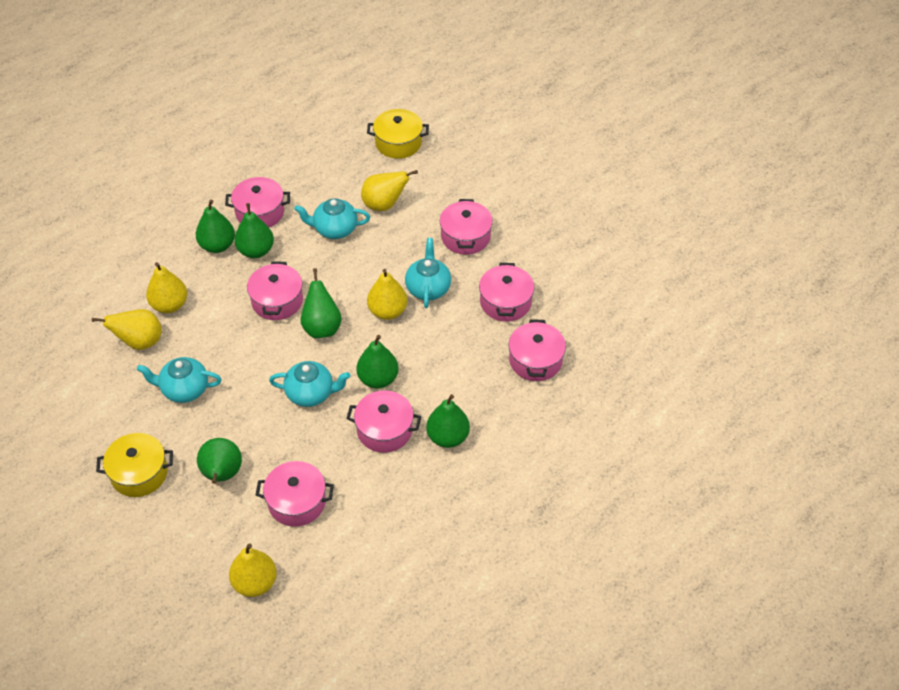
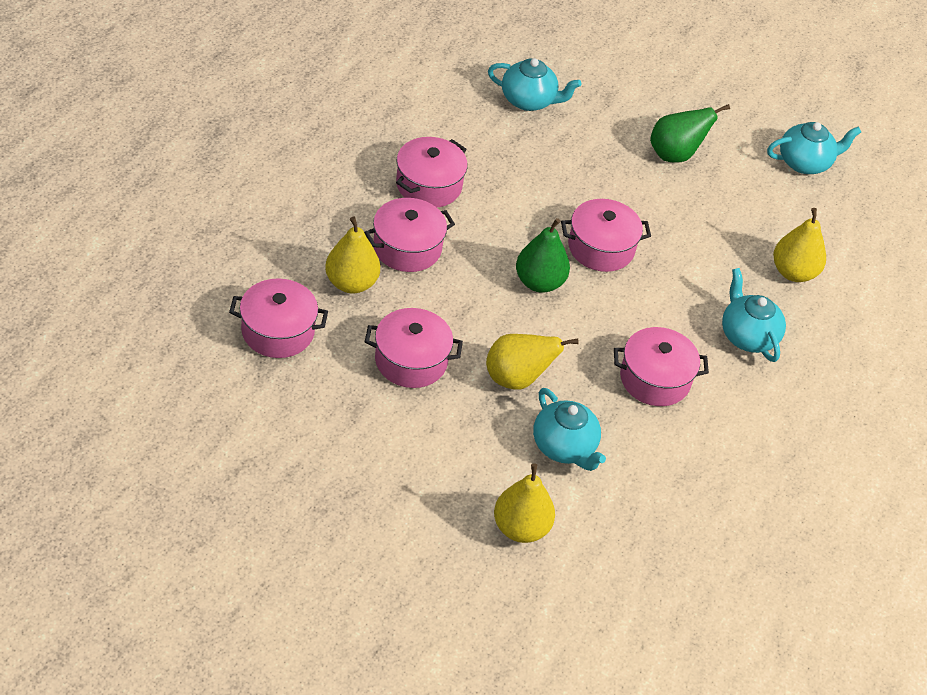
green pear: 6 -> 2
pink pot: 7 -> 6
yellow pear: 5 -> 4
yellow pot: 2 -> 0

